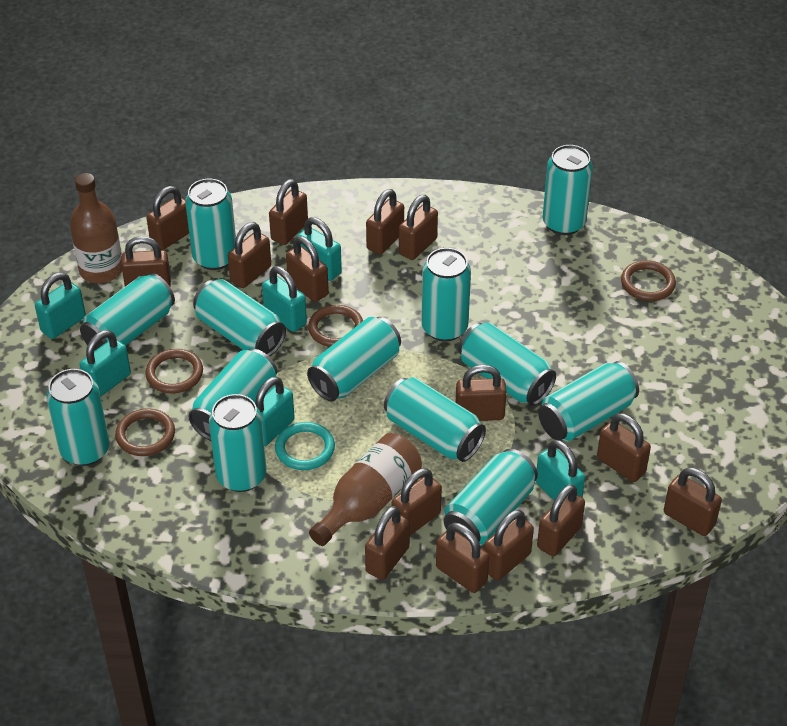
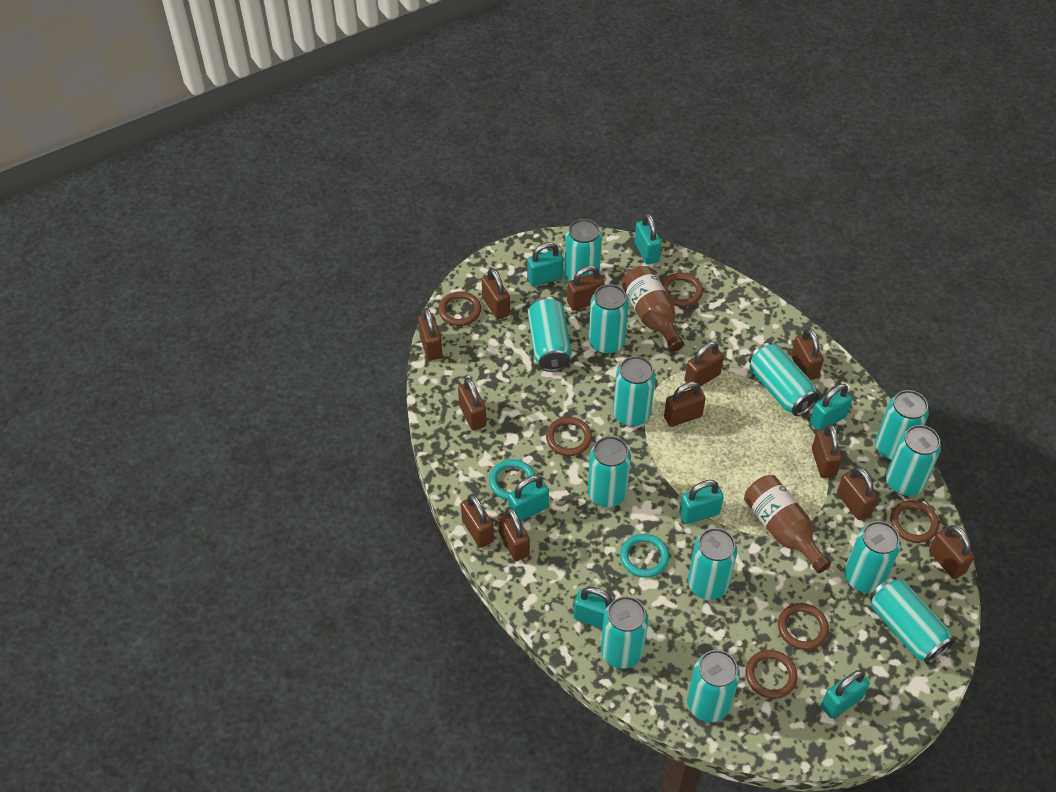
brown padlock: 15 -> 12
brown ring: 4 -> 6
turquoise padlock: 6 -> 7
turquoise ring: 1 -> 2

